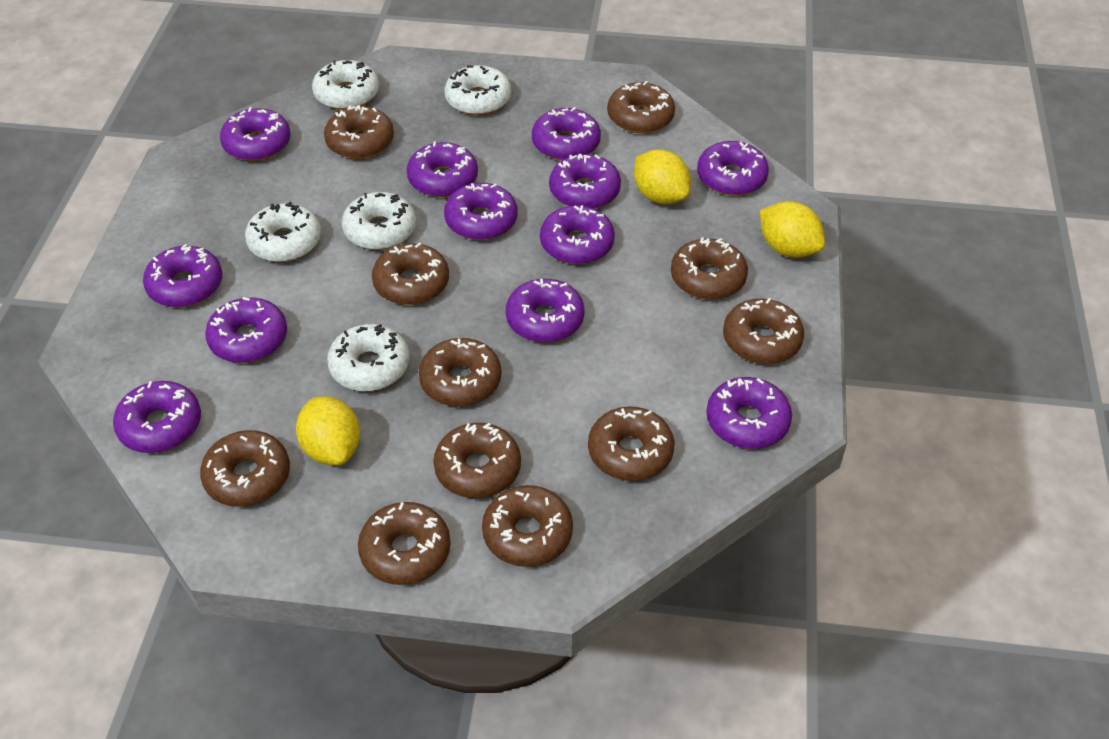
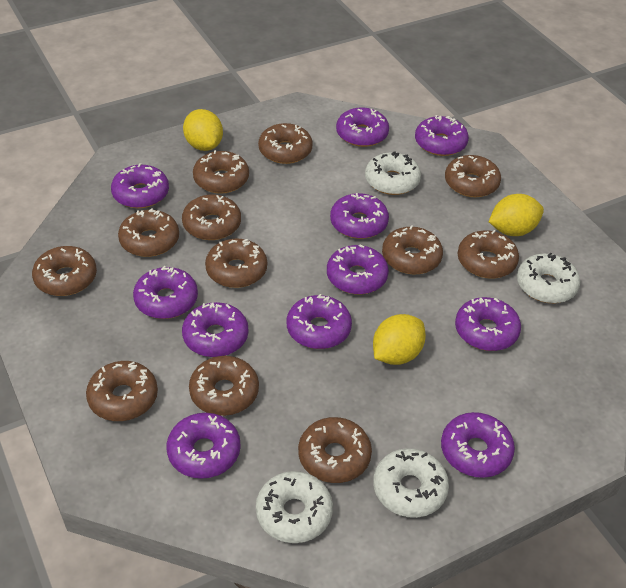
brown donut: 11 -> 12
purple donut: 12 -> 11
white donut: 5 -> 4

